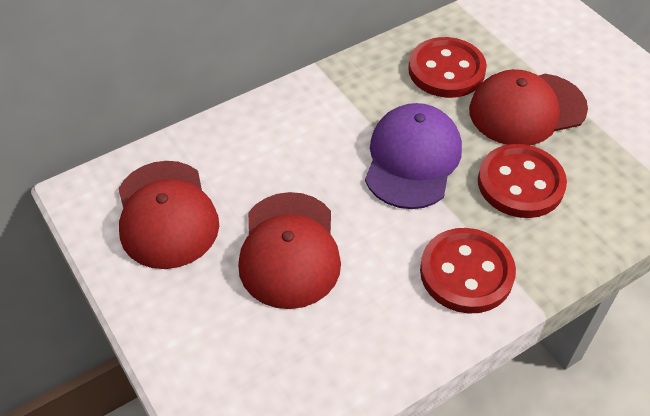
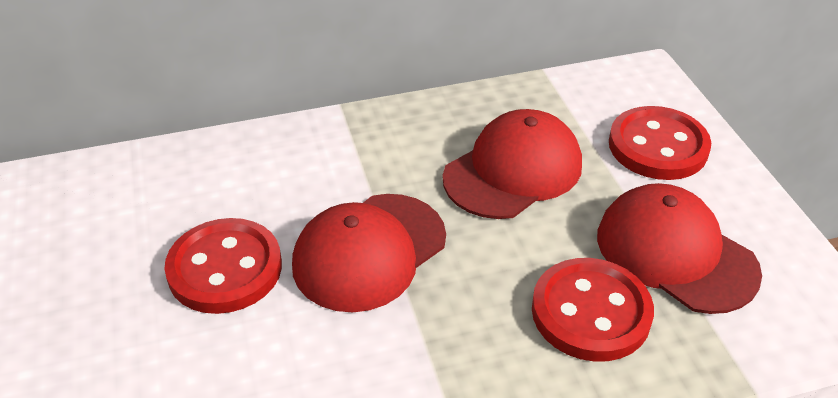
purple cap: 1 -> 0

